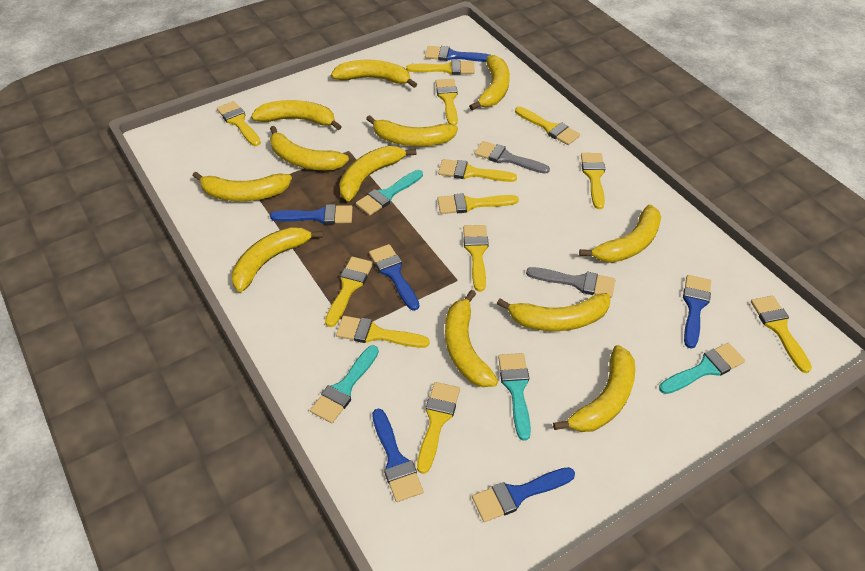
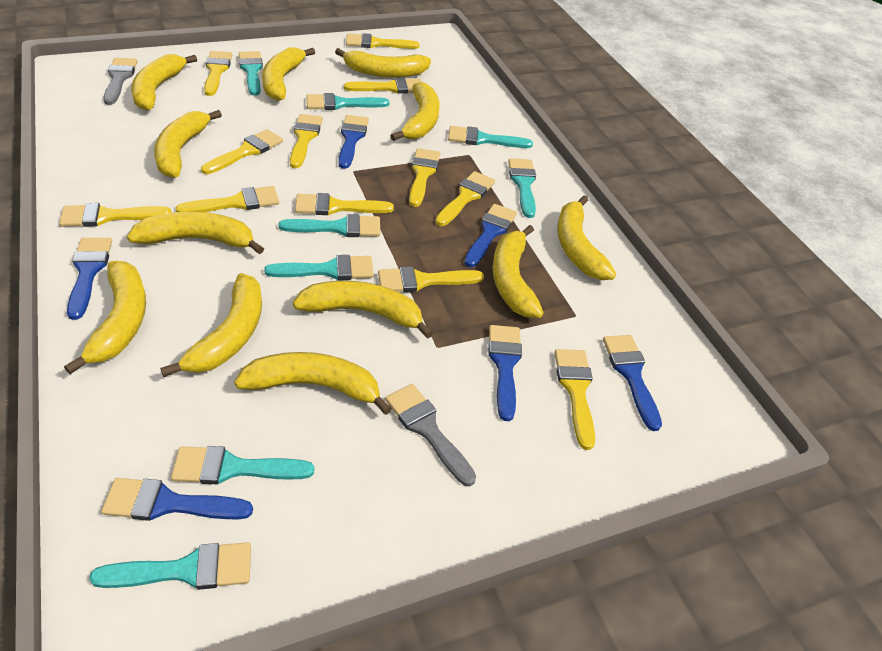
turquoise brush: 4 -> 8

